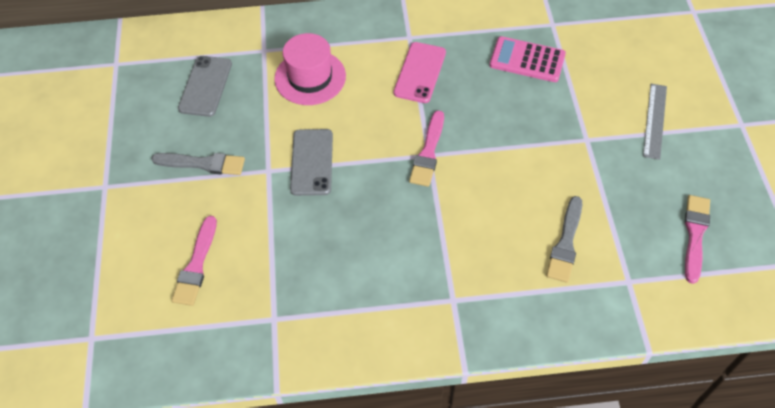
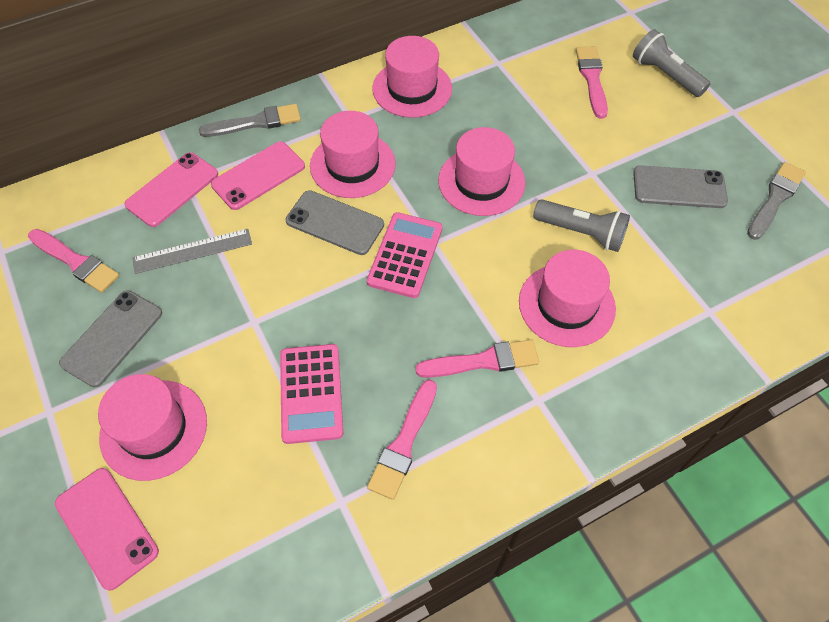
grey flashlight: 0 -> 2
grey phone: 2 -> 3
pink brush: 3 -> 4
pink calculator: 1 -> 2
pink hat: 1 -> 5
pink phone: 1 -> 3

